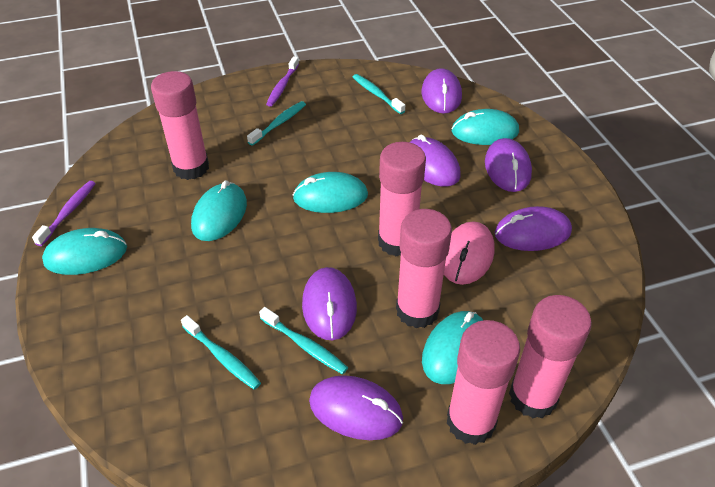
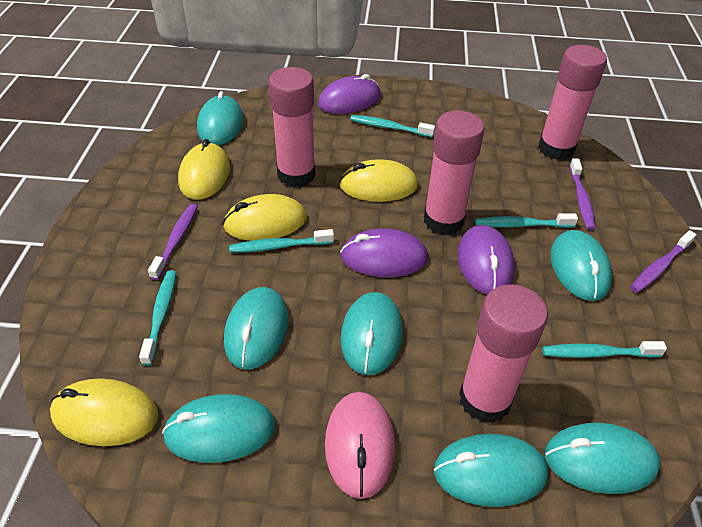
pink glue stick: 5 -> 4
purple mouse: 6 -> 3
purple toothbrush: 2 -> 3
turquoise mouse: 5 -> 7
turquoise toothbrush: 4 -> 5
yellow mouse: 0 -> 4

